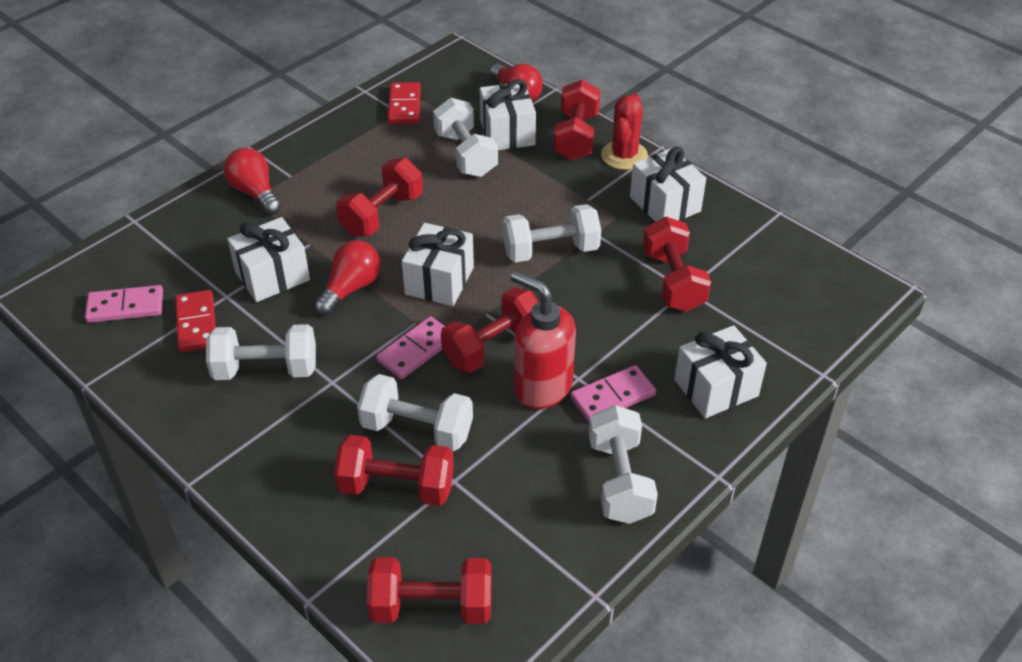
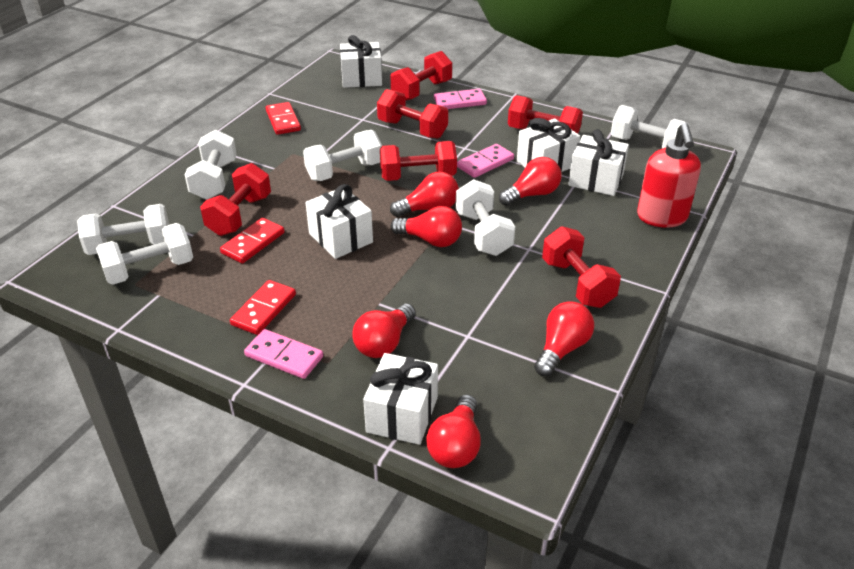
red cactus: 1 -> 0
red domino: 2 -> 3
red light bulb: 3 -> 6
white dumbbell: 5 -> 6

